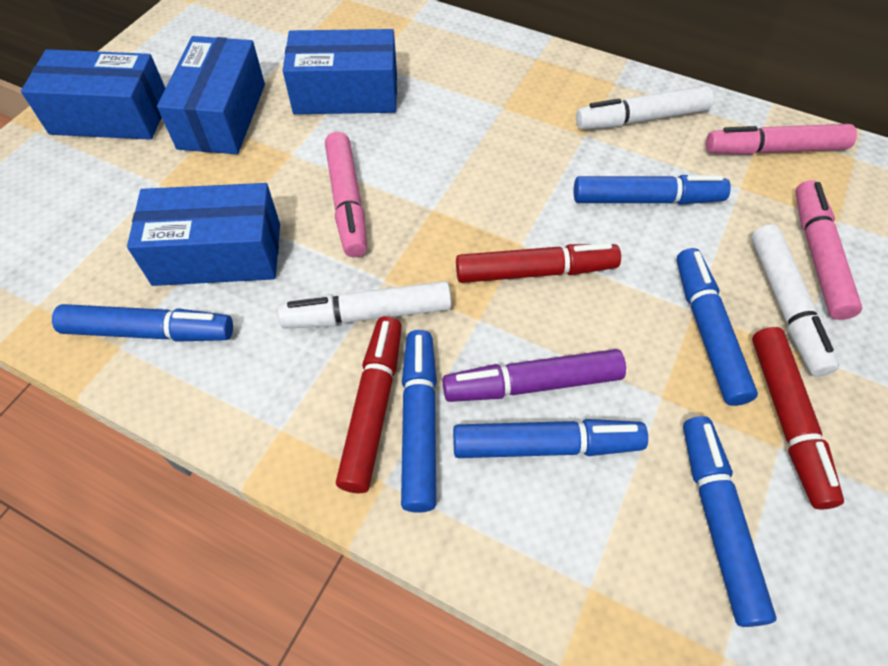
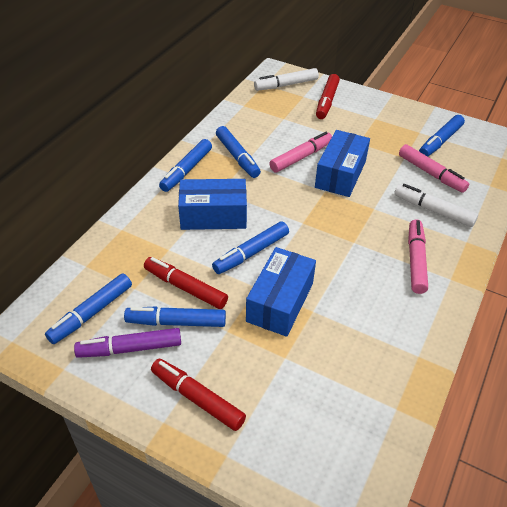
blue box: 4 -> 3
white marker: 3 -> 2

